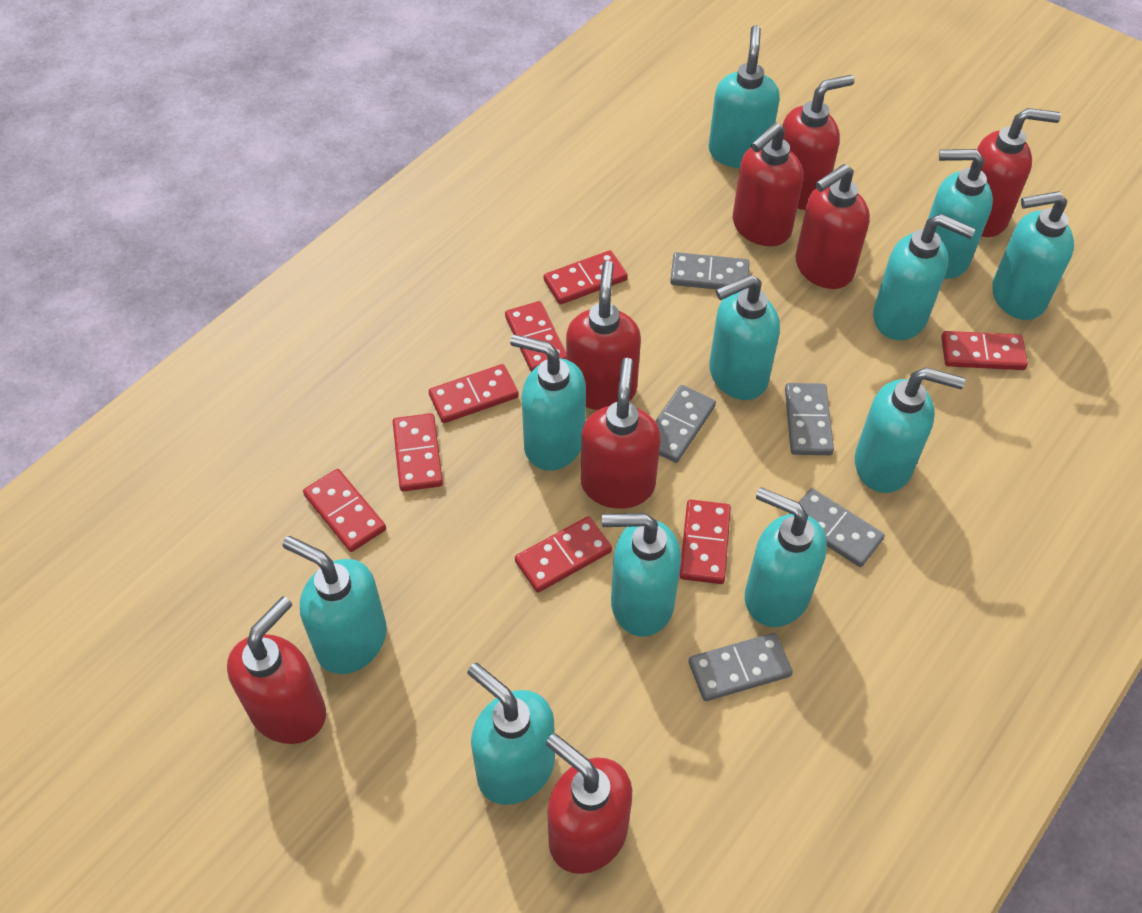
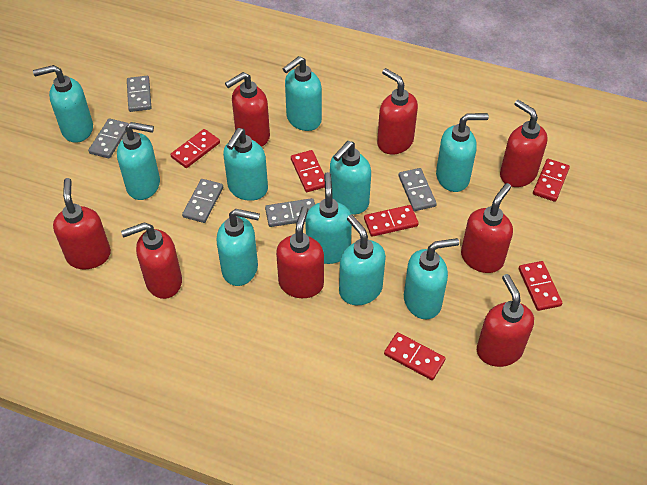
red domino: 8 -> 6
turquoise soap dispenser: 11 -> 10

